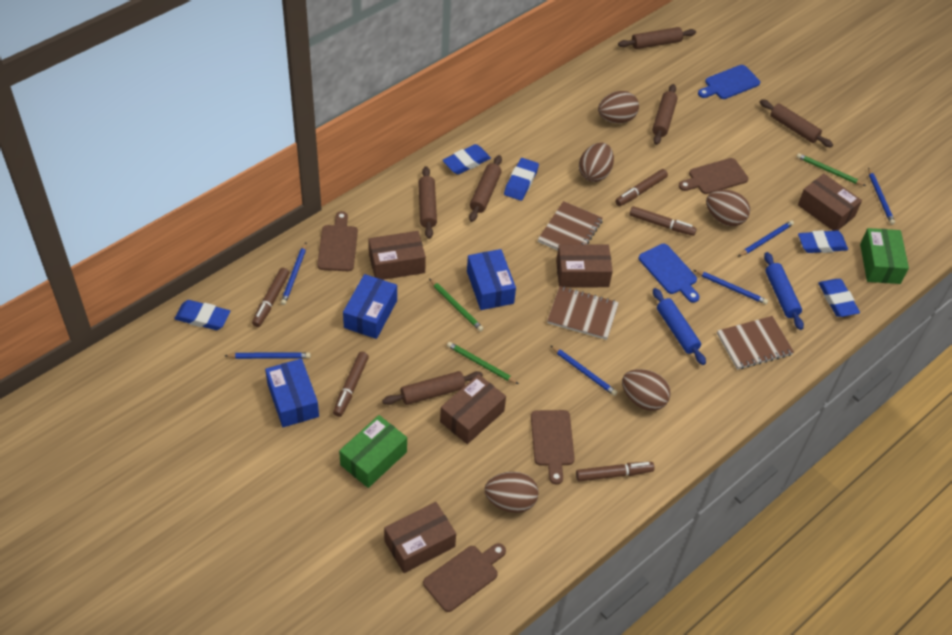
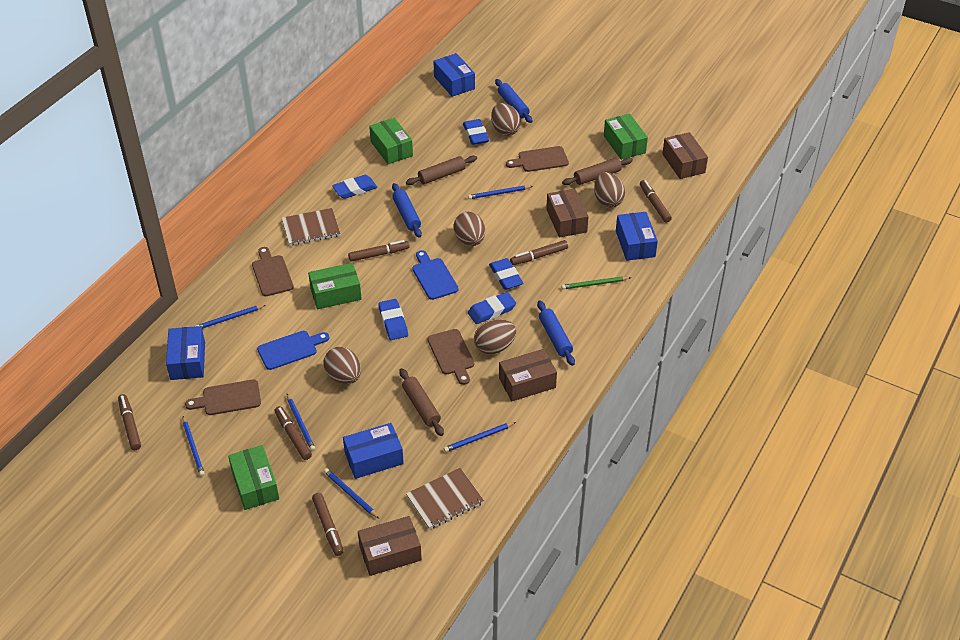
blue box: 3 -> 4
blue rolling pin: 2 -> 3
brown box: 5 -> 4
brown marker: 5 -> 6
brown notebook: 3 -> 2
brown rolling pin: 6 -> 3
green box: 2 -> 4
green pencil: 3 -> 1

